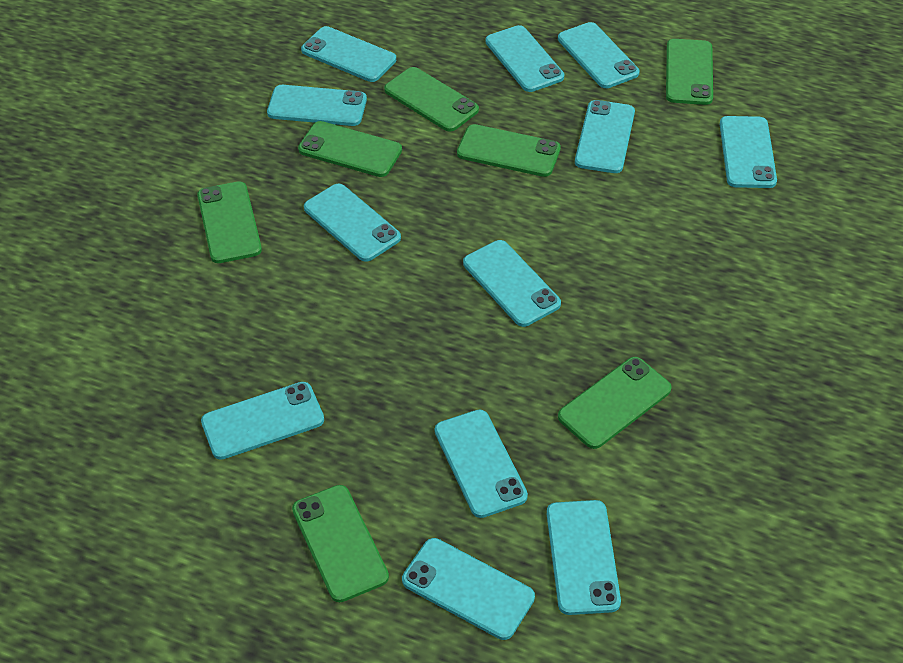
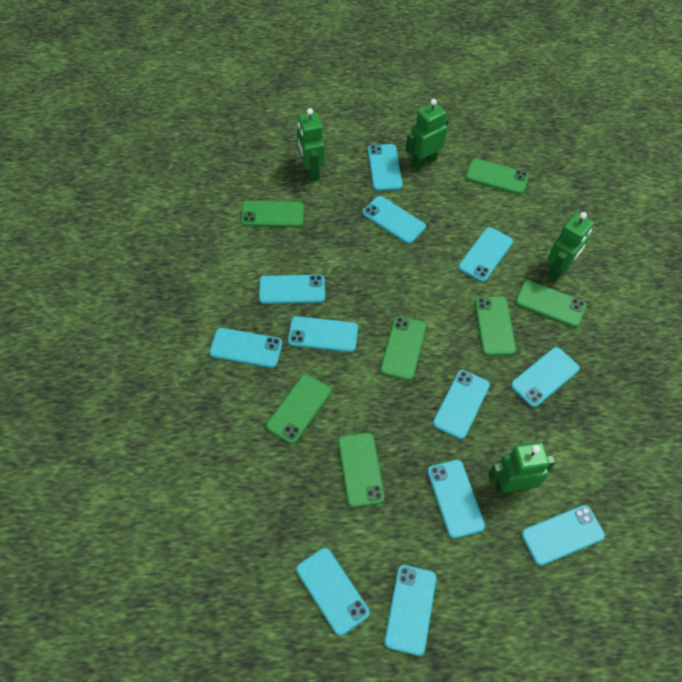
green robot: 0 -> 4

